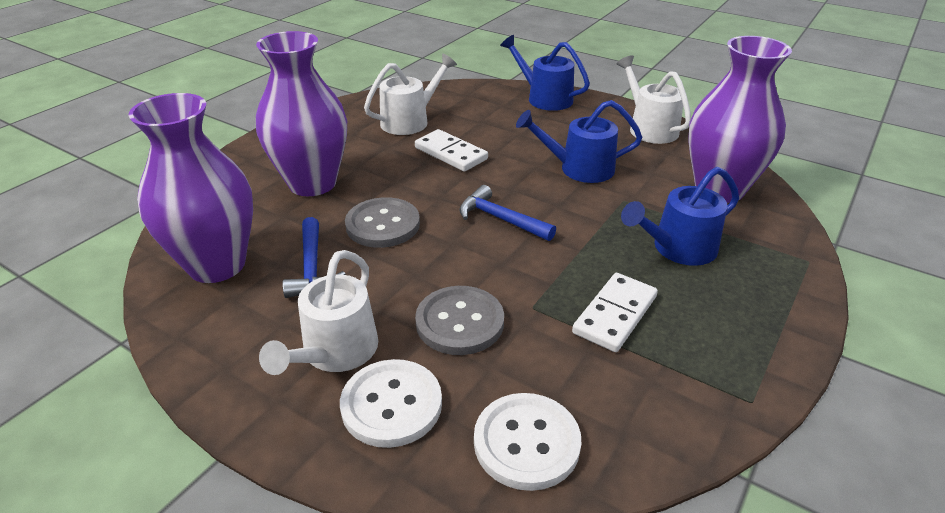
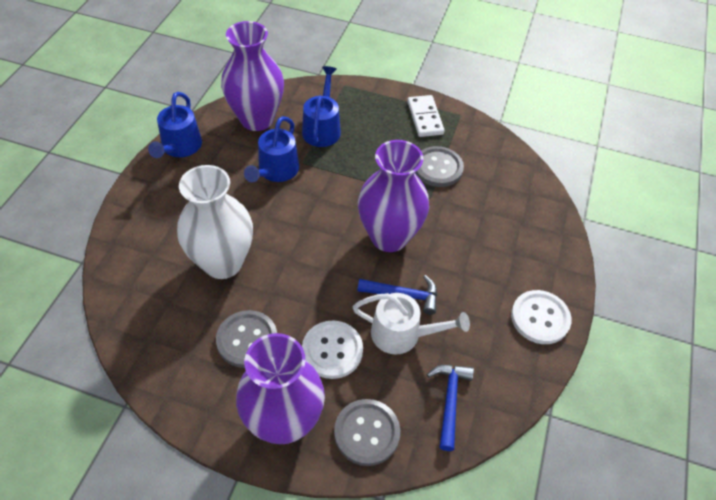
grey button: 2 -> 3
white domino: 2 -> 1
white vase: 0 -> 1
white watering can: 3 -> 1

